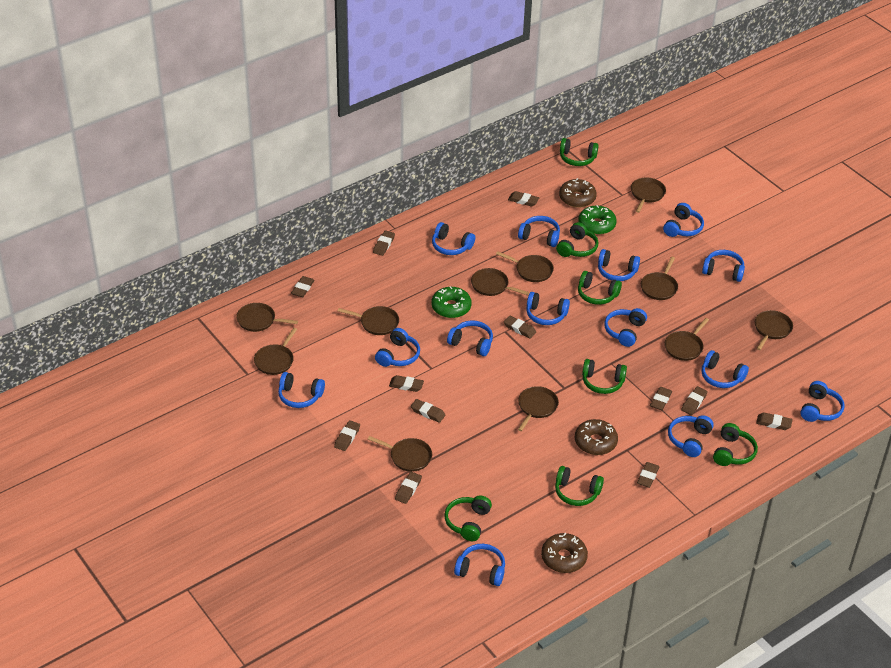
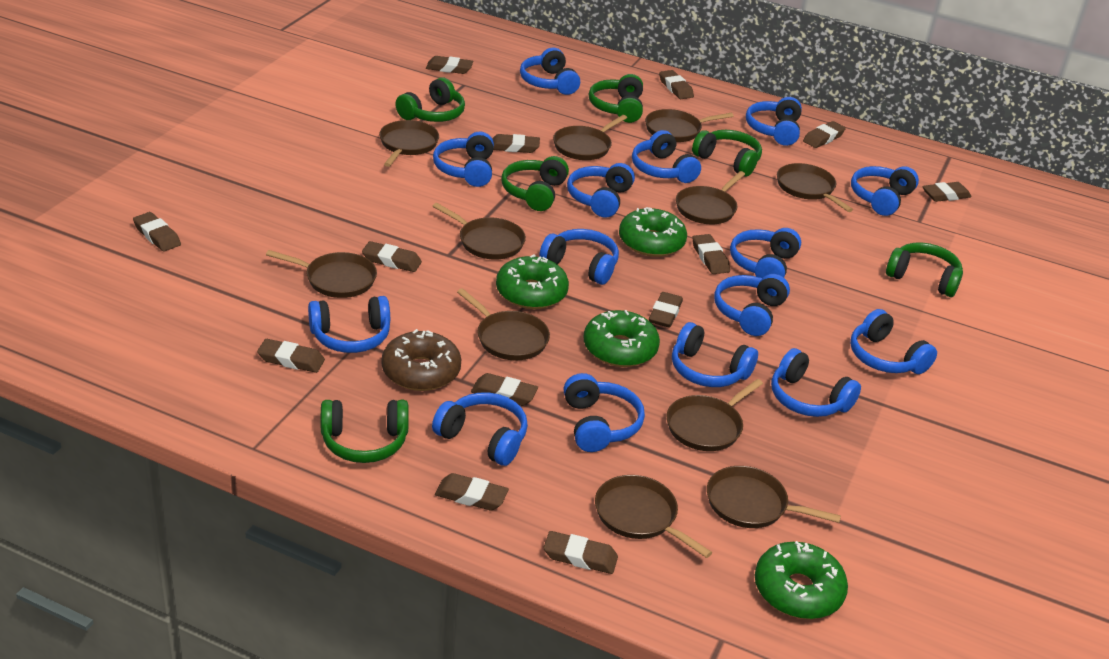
blue headphones: 14 -> 15
brown donut: 3 -> 1
brown eraser: 12 -> 13
green donut: 2 -> 4
green headphones: 7 -> 6

